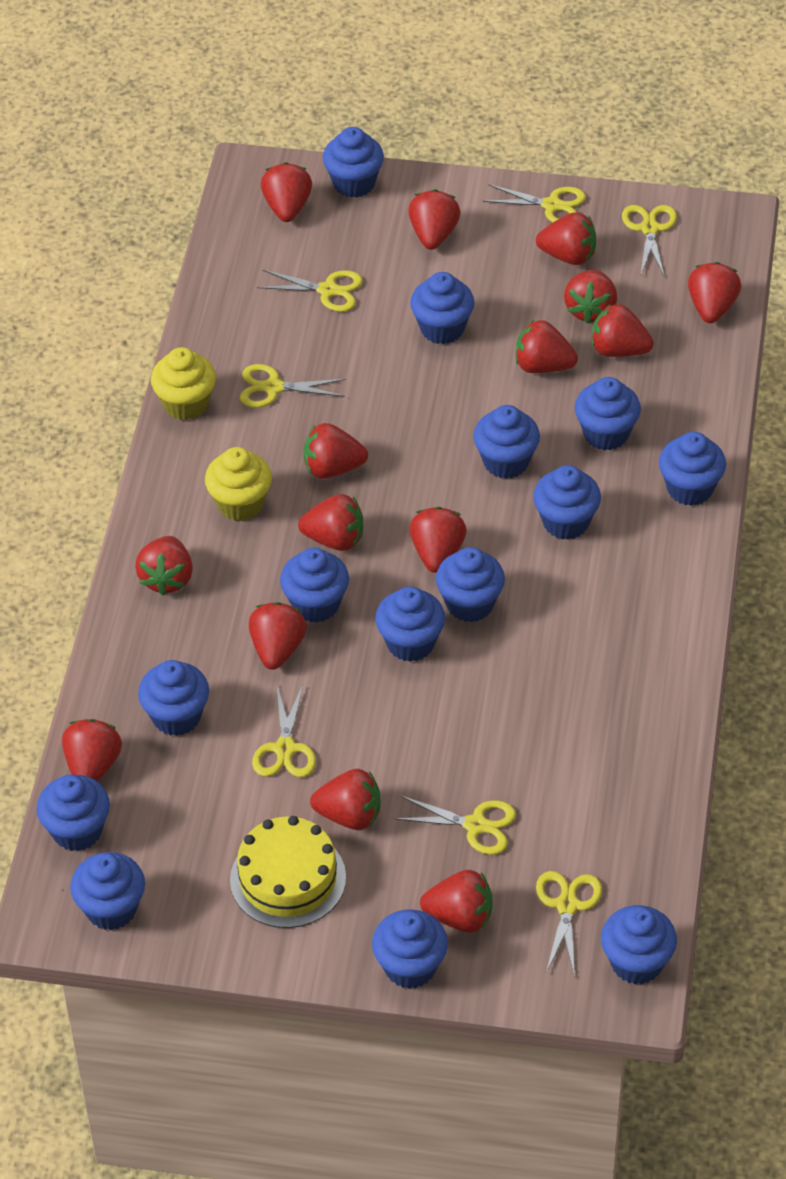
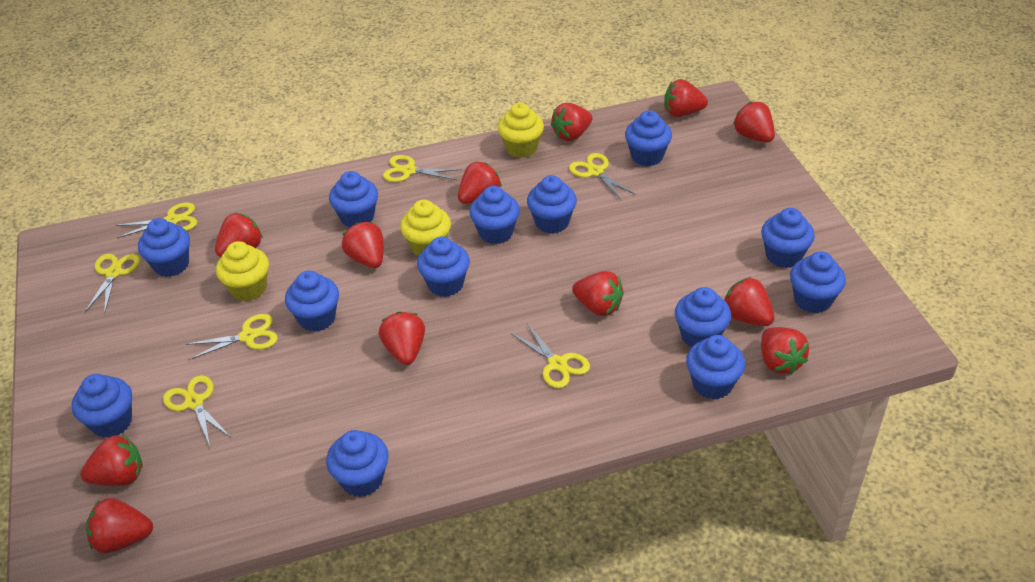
blue cupcake: 14 -> 13
red strawberry: 15 -> 12
yellow cake: 1 -> 0
yellow cupcake: 2 -> 3

